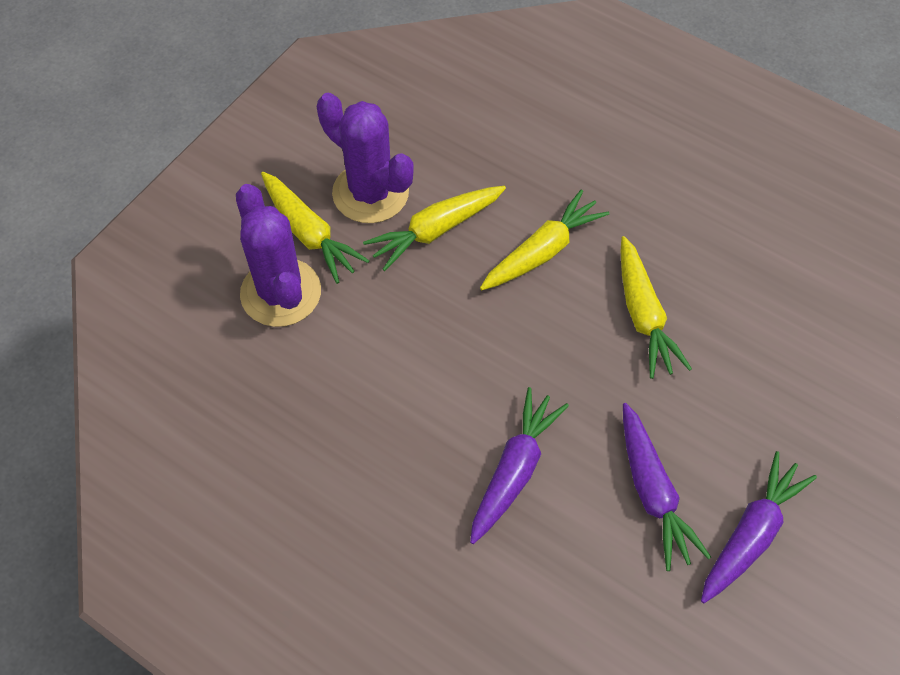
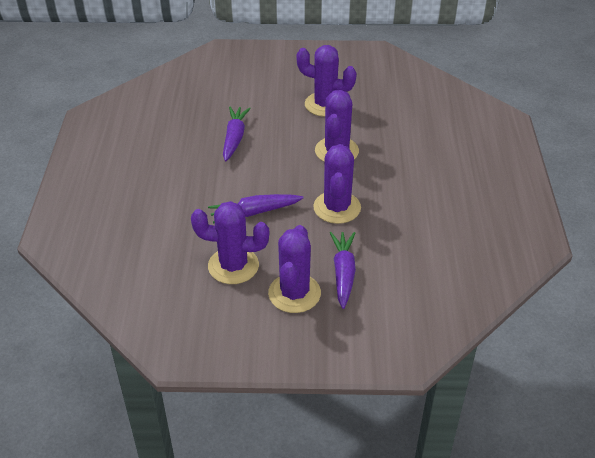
purple cactus: 2 -> 5
yellow carrot: 4 -> 0

